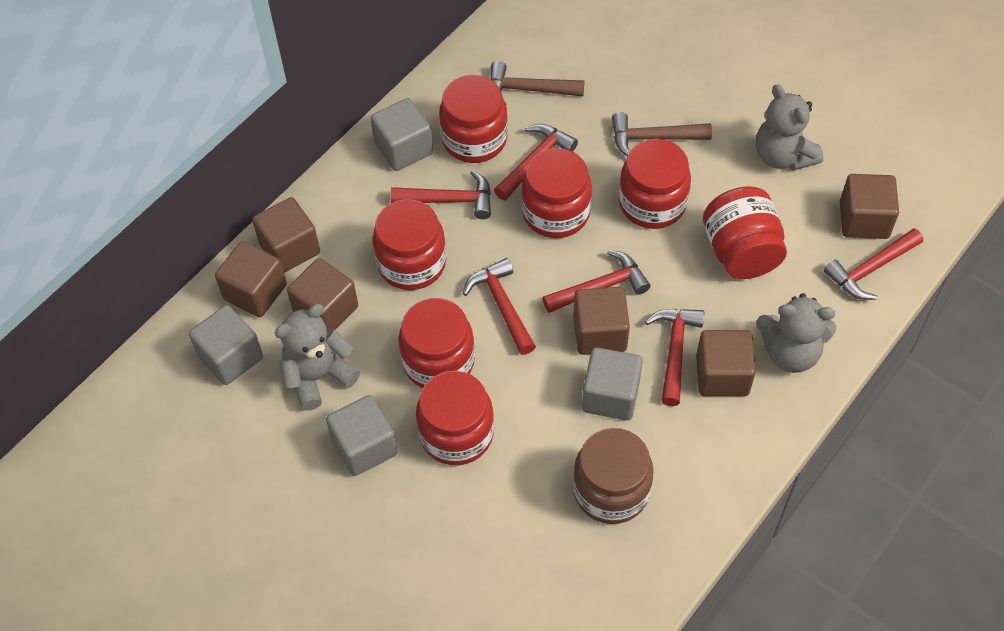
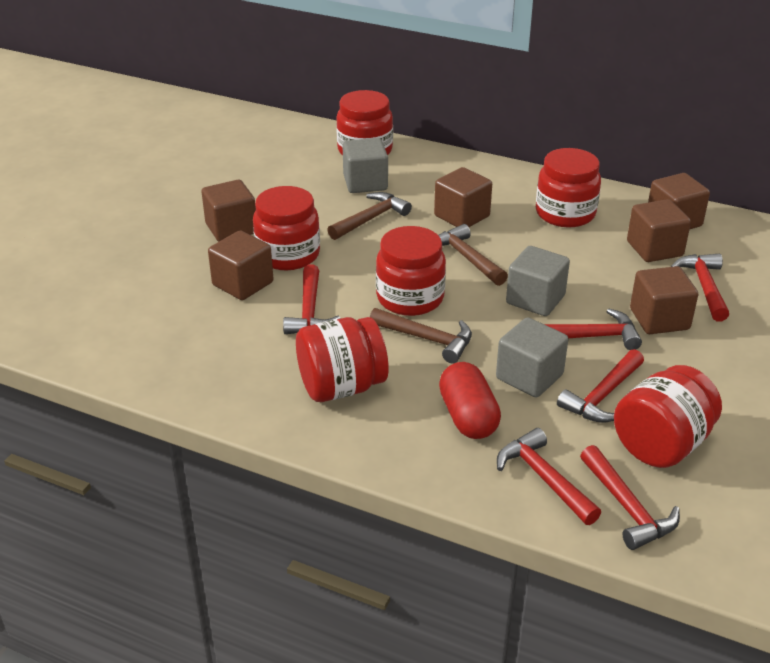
brown hammer: 2 -> 3
brown jar: 1 -> 0
grey cube: 4 -> 3
grey teddy bear: 3 -> 0
red capsule: 0 -> 1
red jar: 7 -> 6

